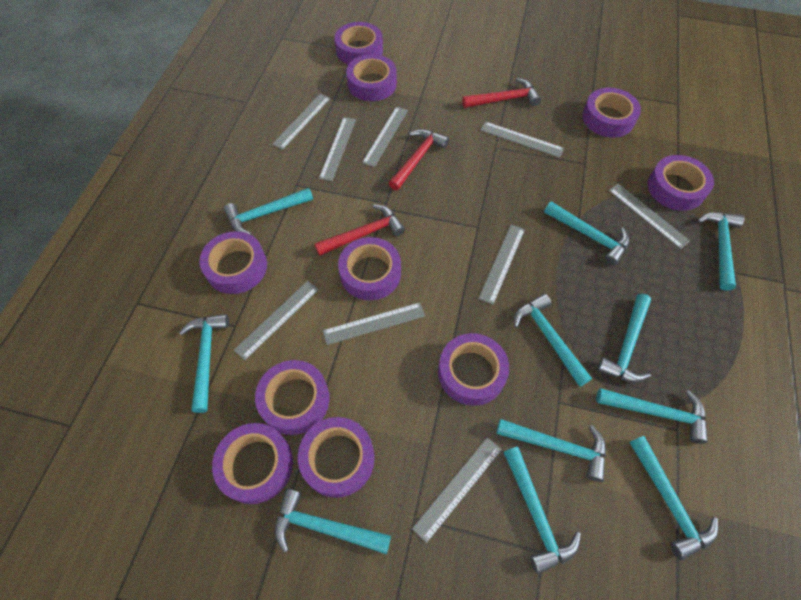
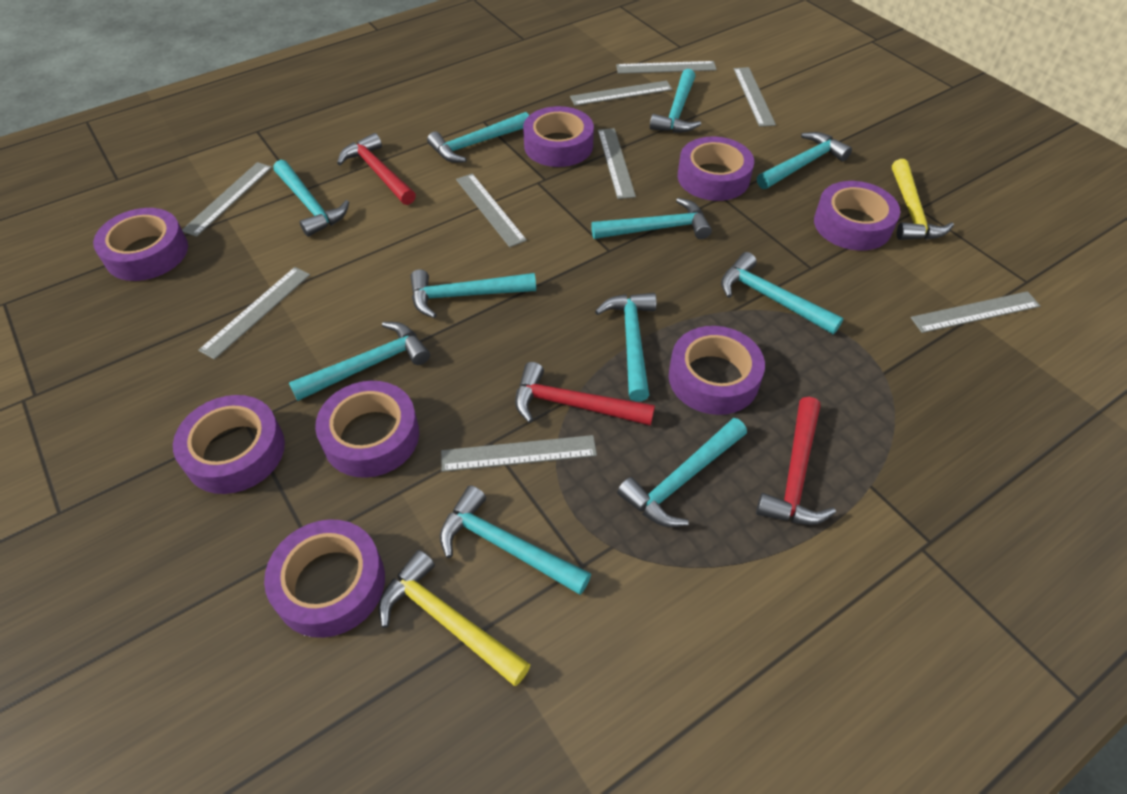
purple tape: 10 -> 8
yellow hammer: 0 -> 2

